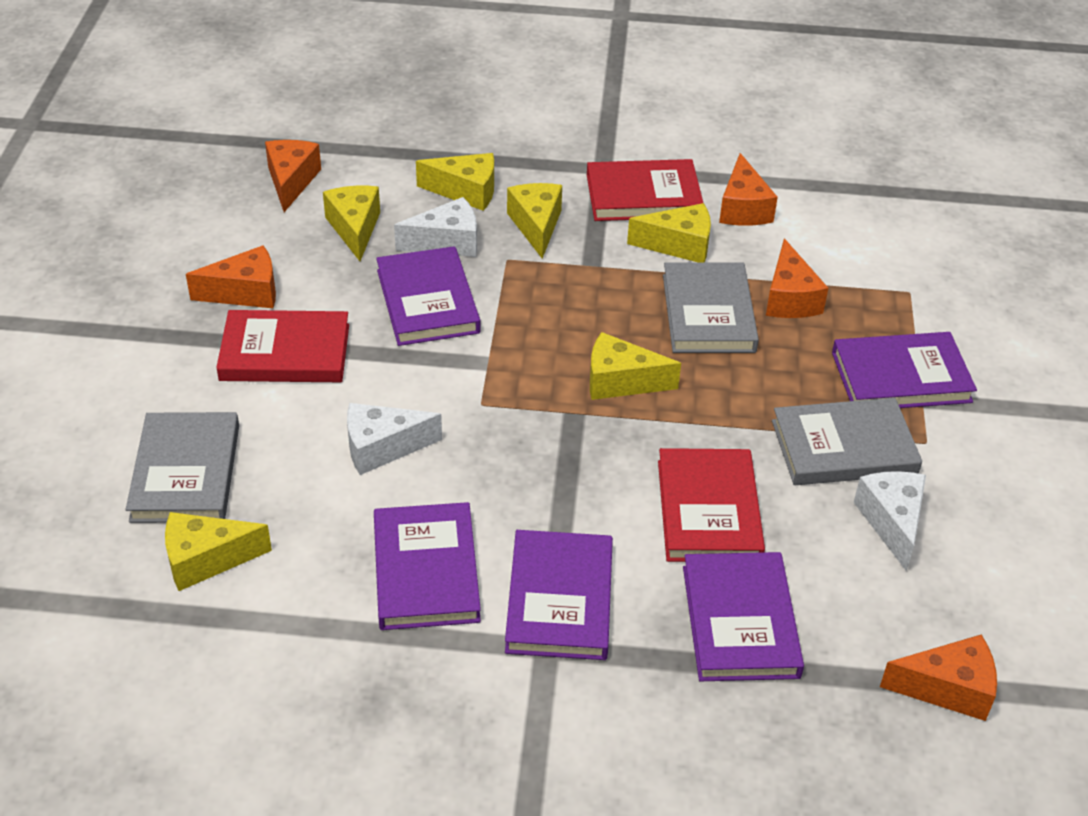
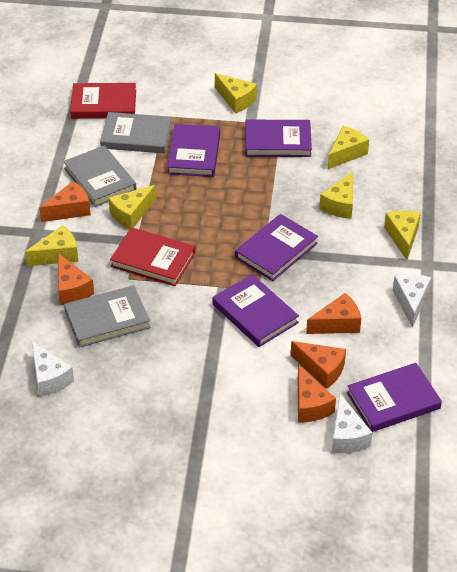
red book: 3 -> 2

